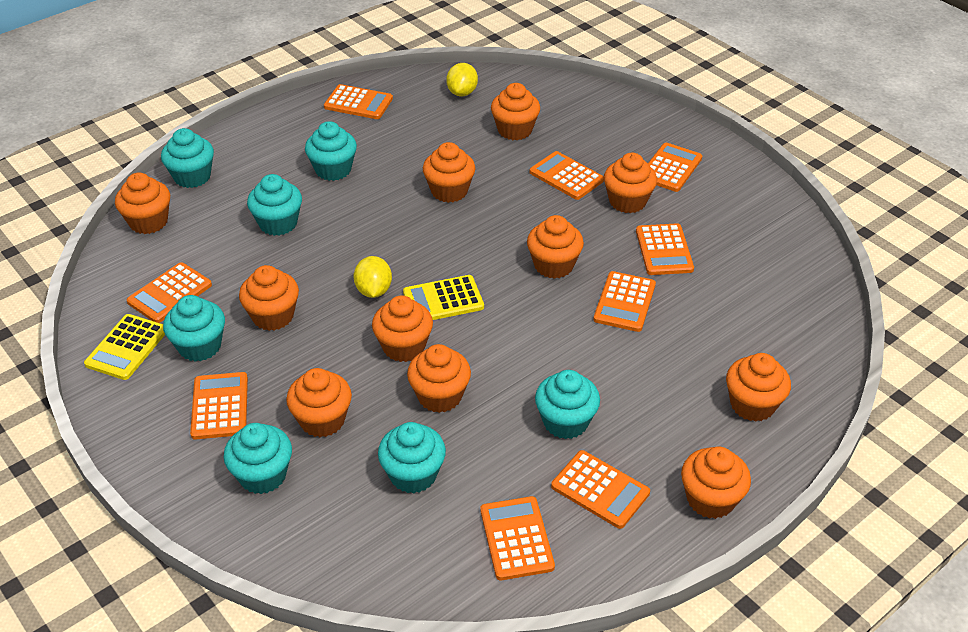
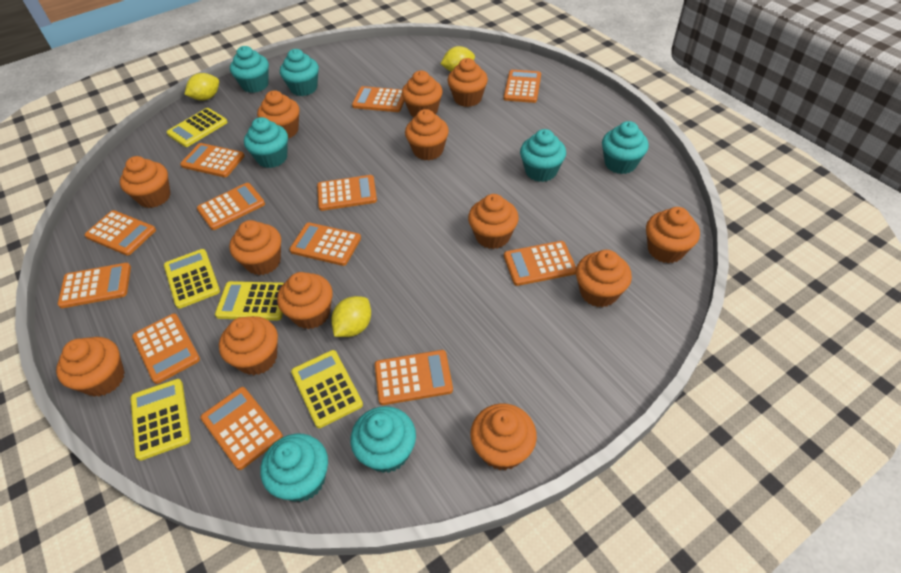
orange calculator: 9 -> 12
orange cupcake: 11 -> 13
yellow calculator: 2 -> 5
yellow lemon: 2 -> 3

